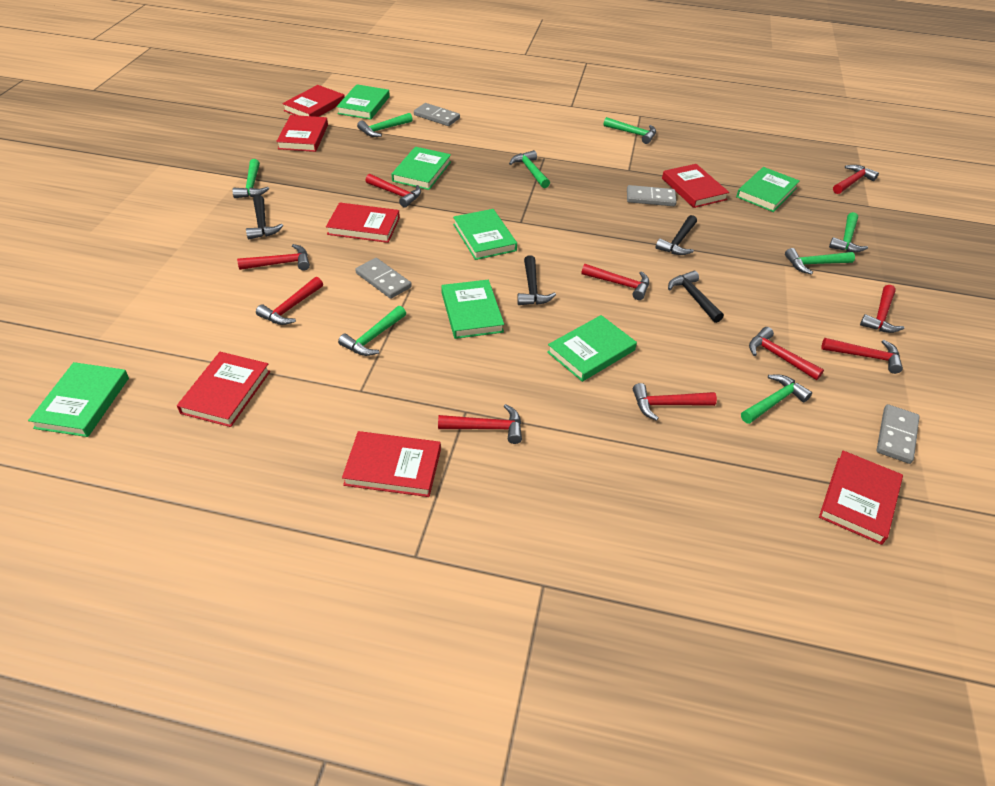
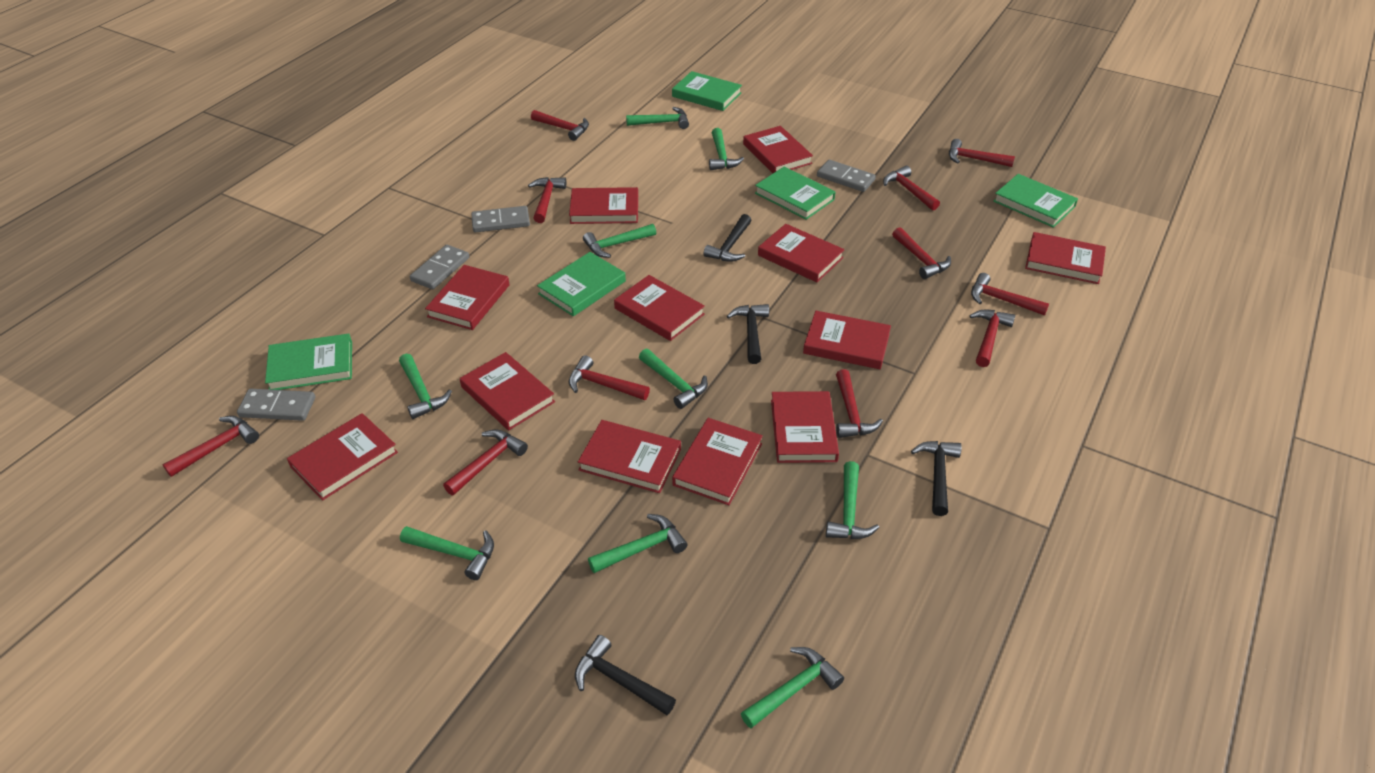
green book: 7 -> 5
green hammer: 8 -> 9
red book: 7 -> 12
red hammer: 10 -> 11

